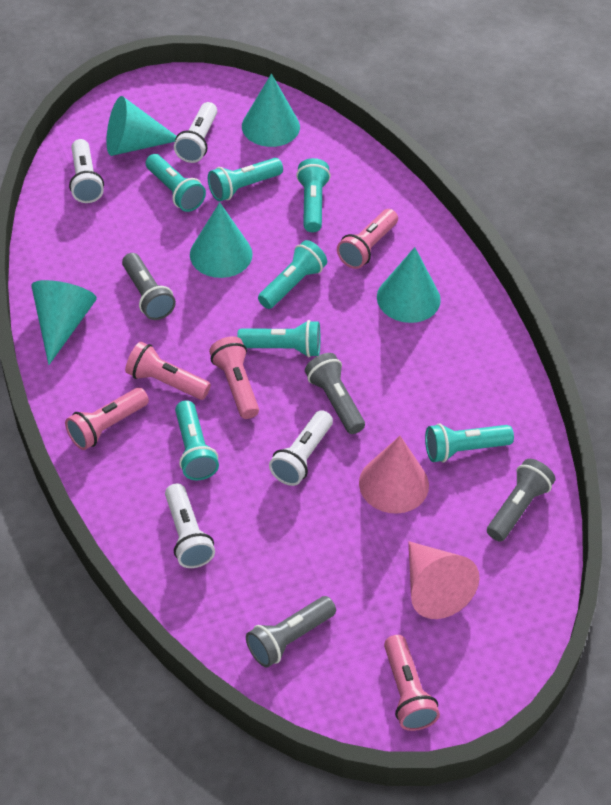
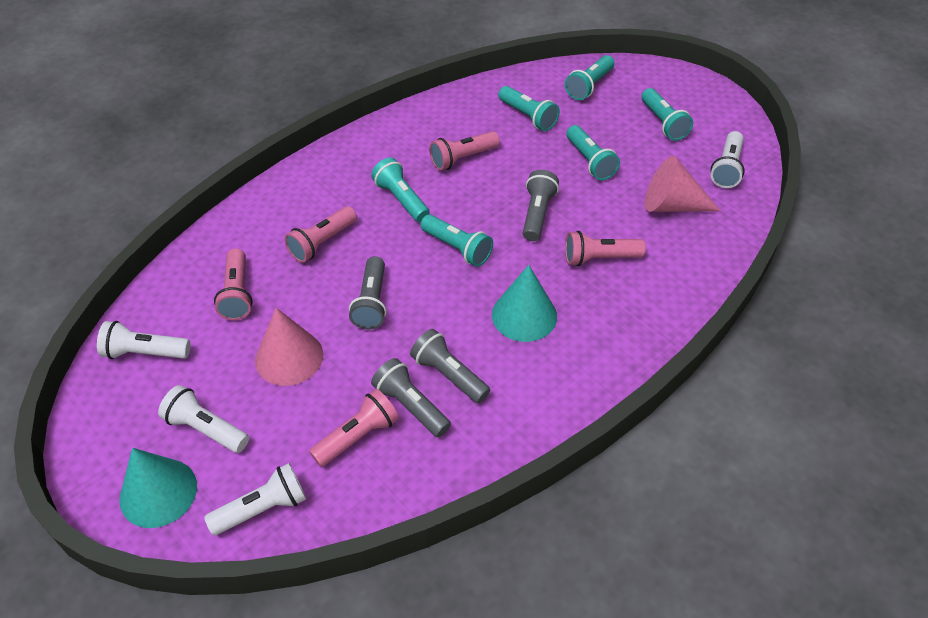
turquoise cone: 5 -> 2
turquoise flashlight: 7 -> 6

